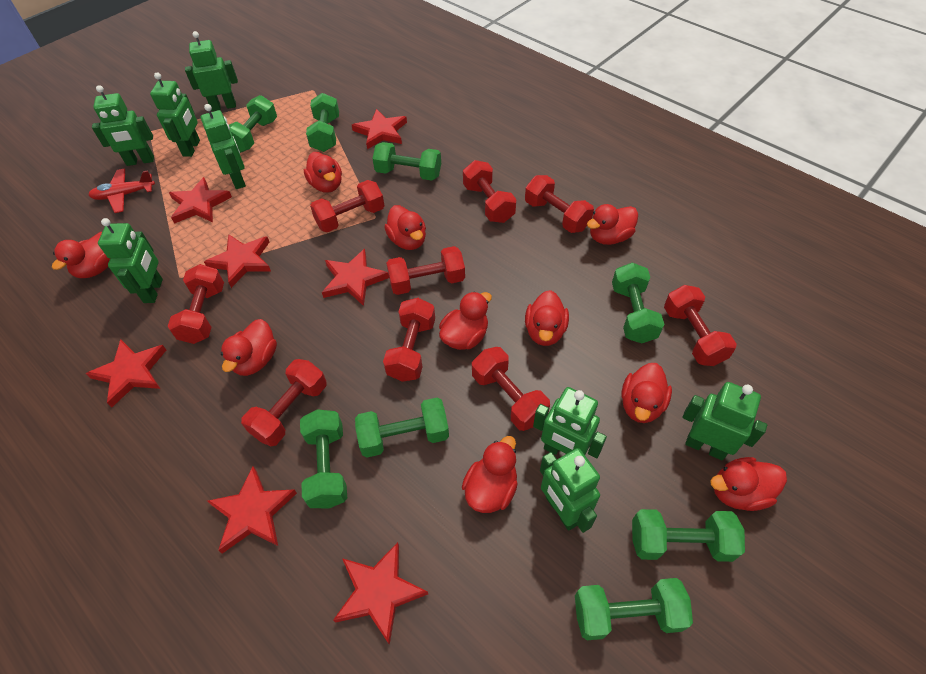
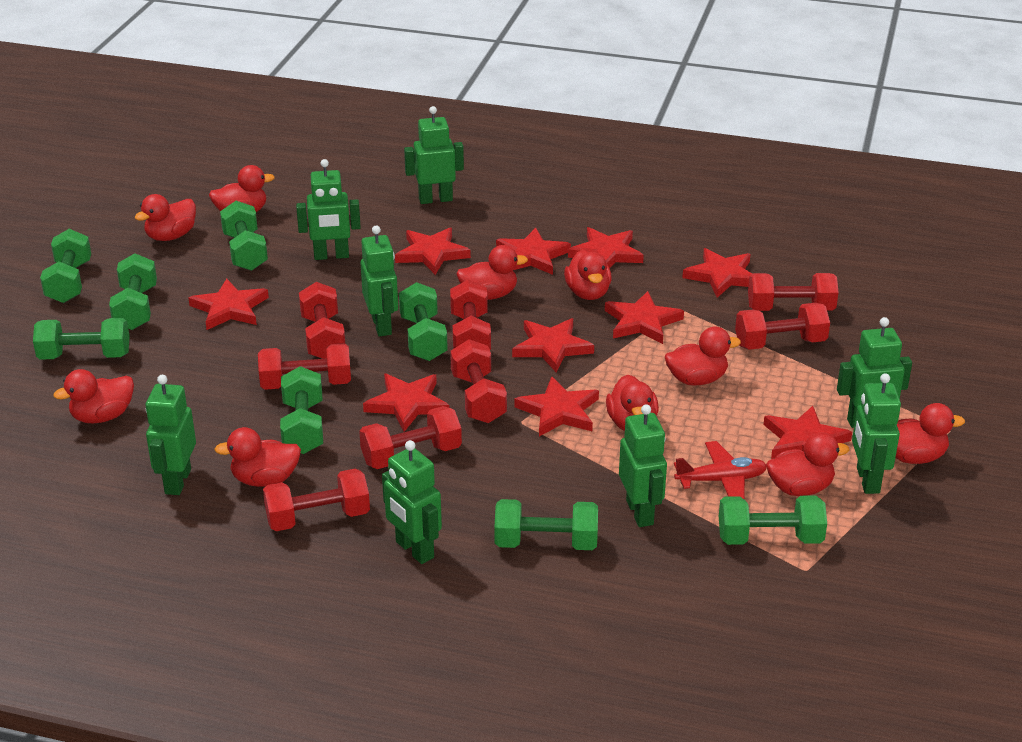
red dumbbell: 9 -> 8
red star: 7 -> 10

